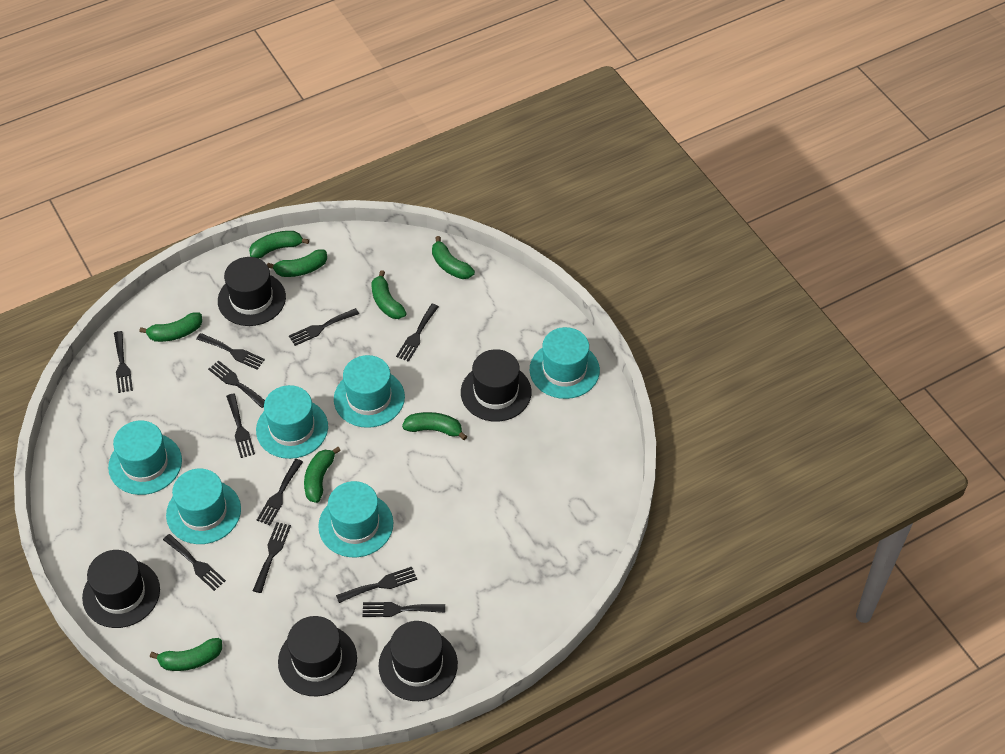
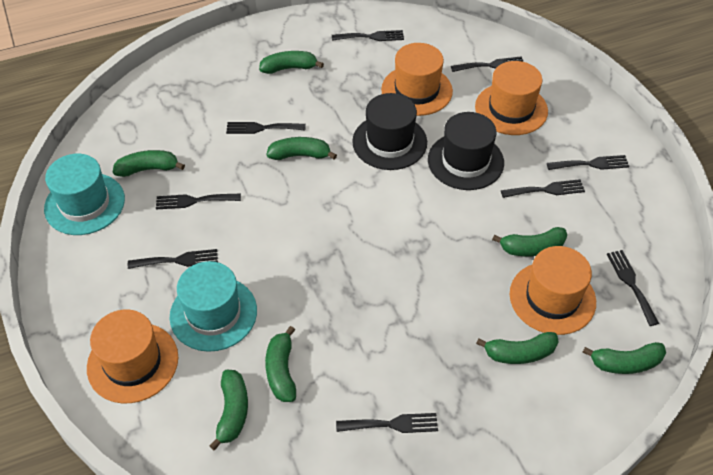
black fork: 11 -> 9
black hat: 5 -> 2
orange hat: 0 -> 4
turquoise hat: 6 -> 2

